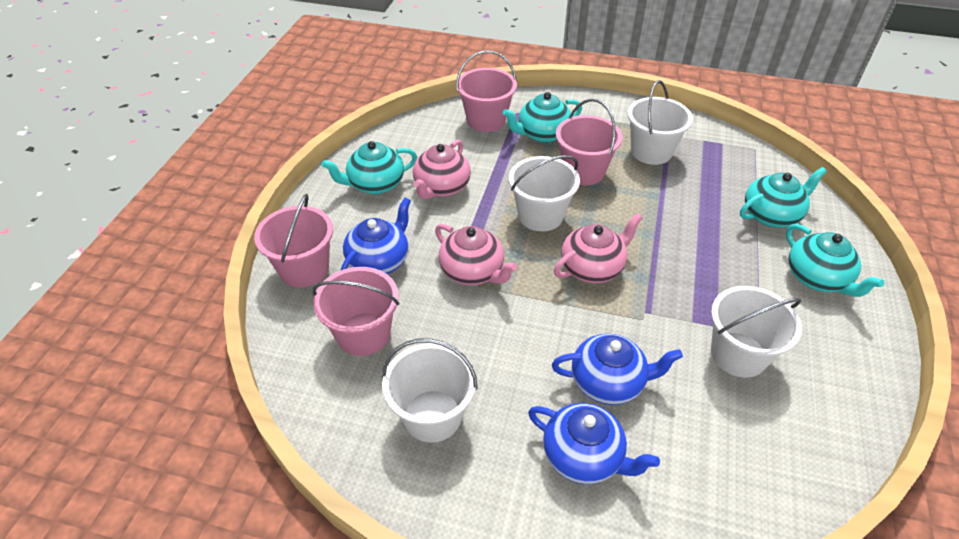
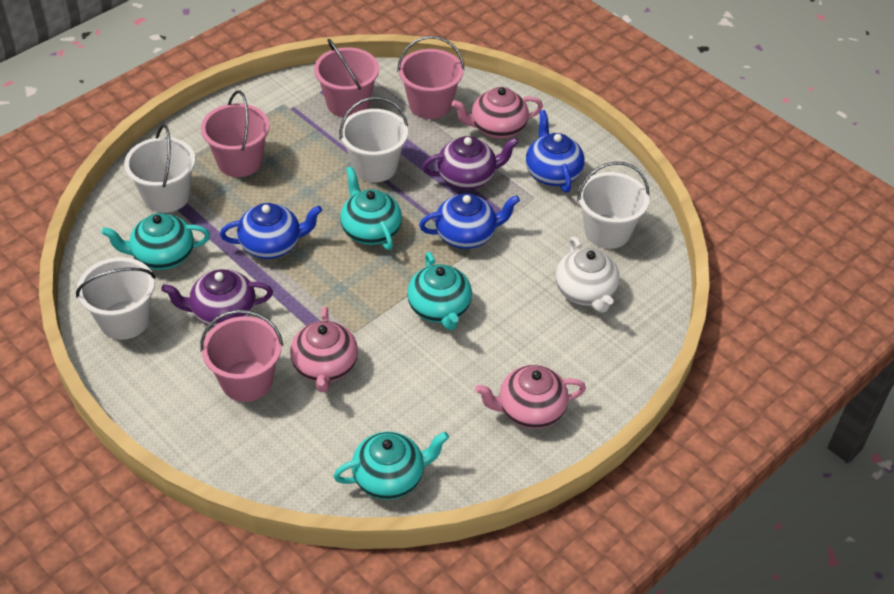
purple teapot: 0 -> 2
white teapot: 0 -> 1

